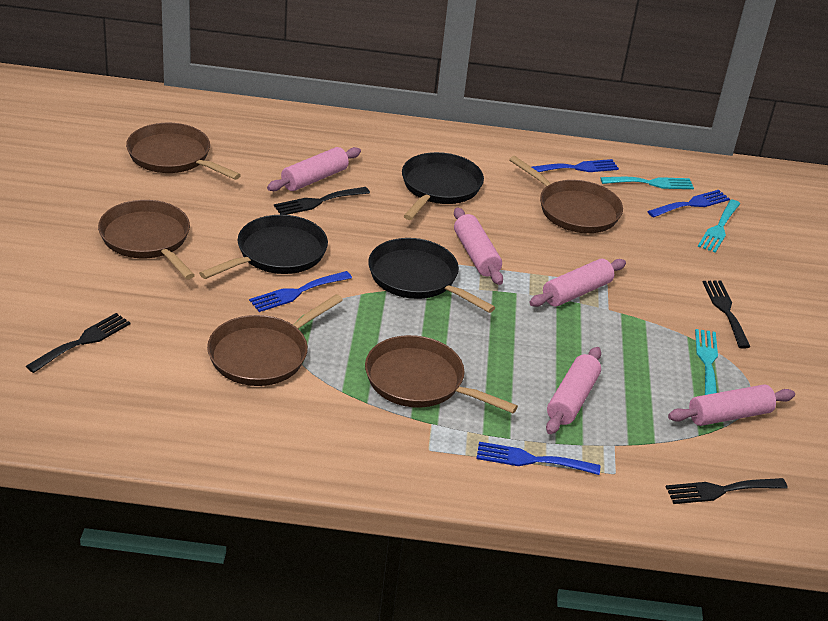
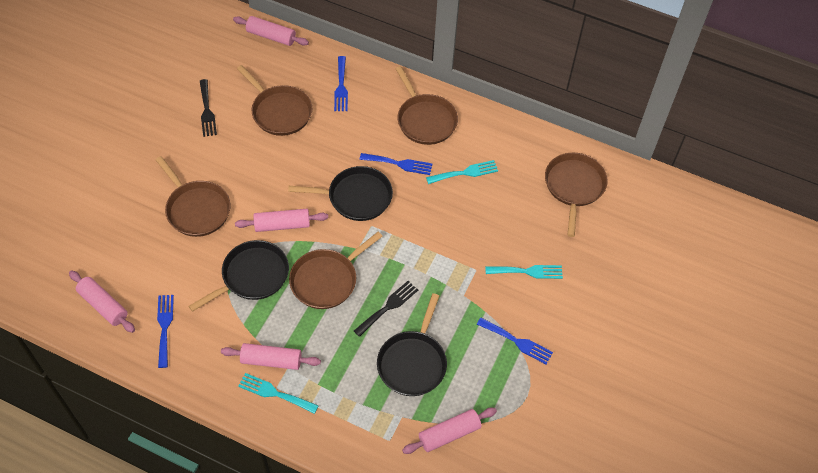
black fork: 4 -> 2

